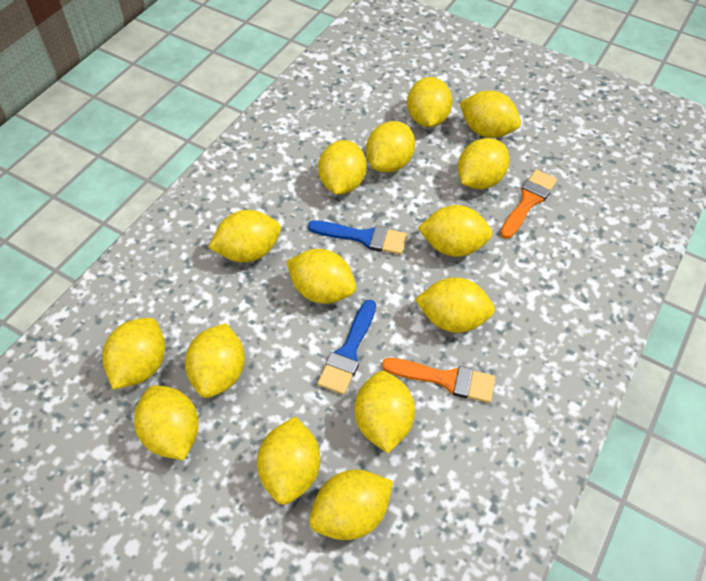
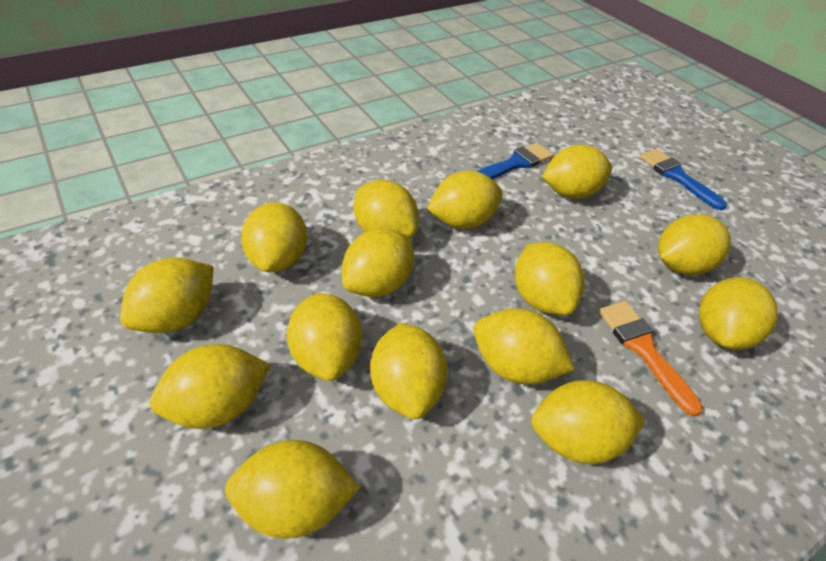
orange brush: 2 -> 1

